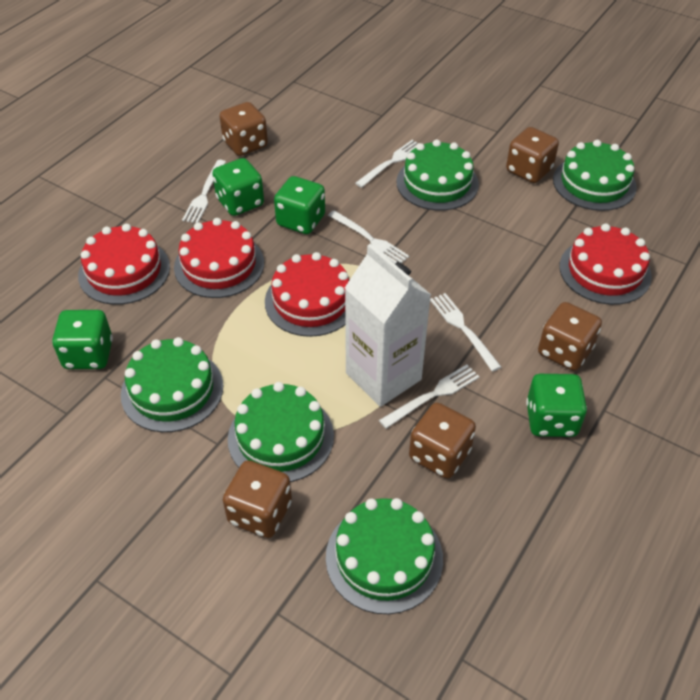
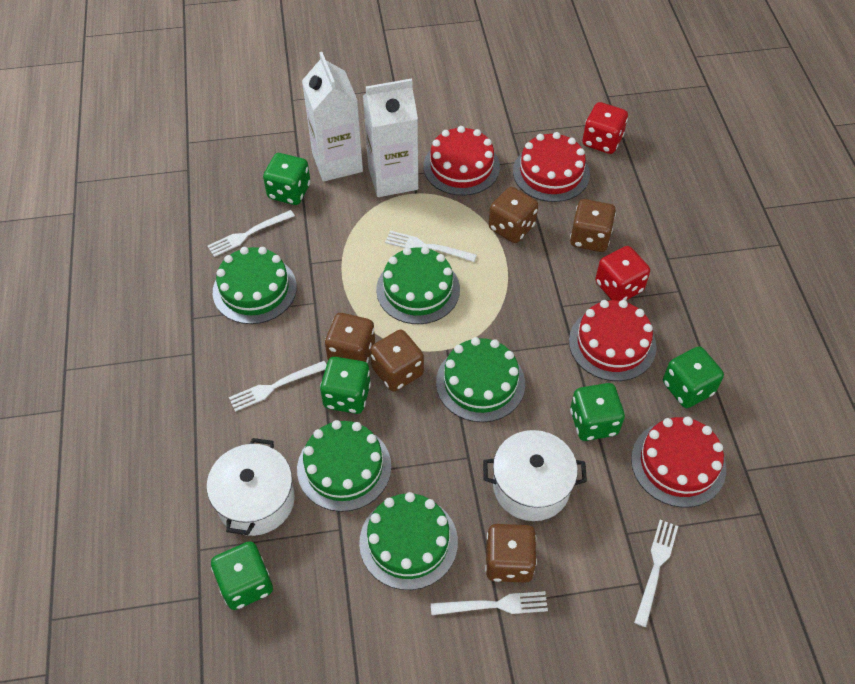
green dice: 4 -> 5
red dice: 0 -> 2
white carton: 1 -> 2
white pot: 0 -> 2

